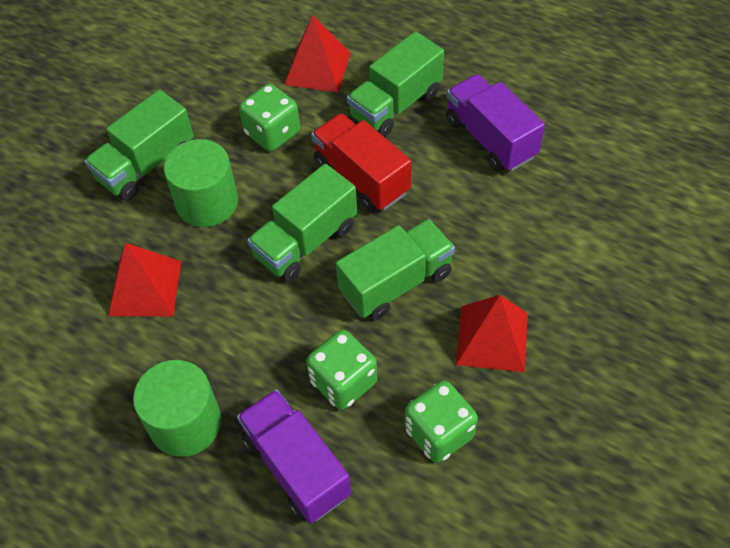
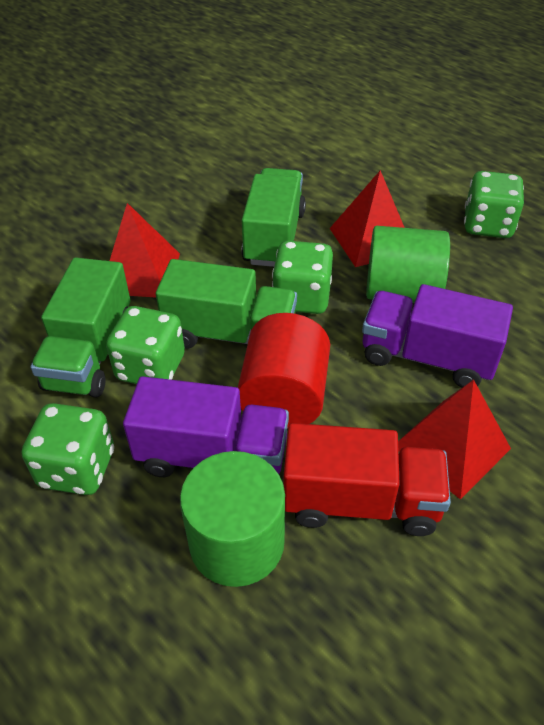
green dice: 3 -> 4
green truck: 4 -> 3
red cylinder: 0 -> 1

